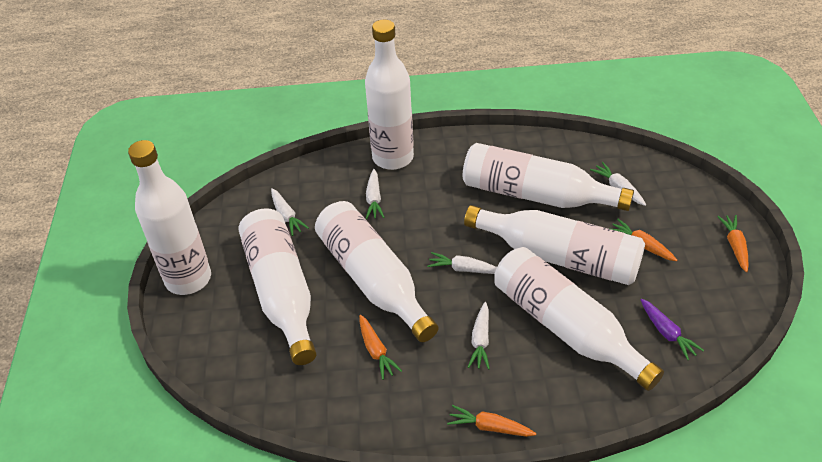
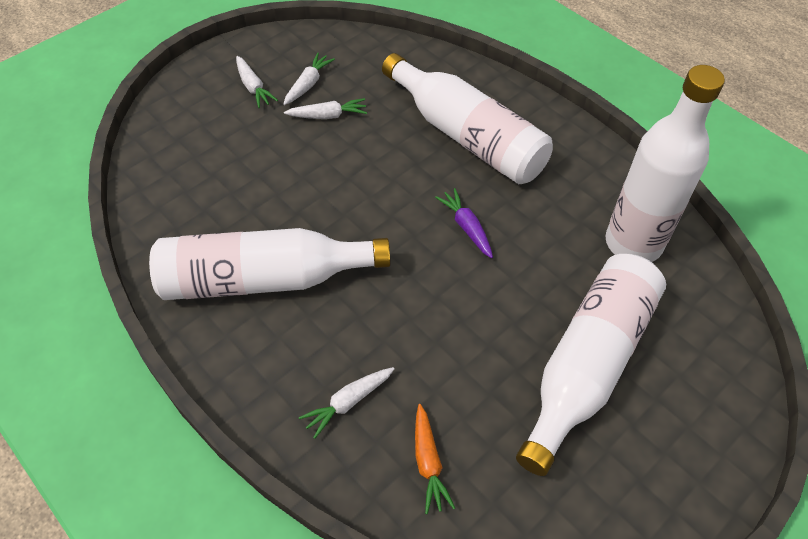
orange carrot: 4 -> 1
white bottle: 7 -> 4
white carrot: 5 -> 4

